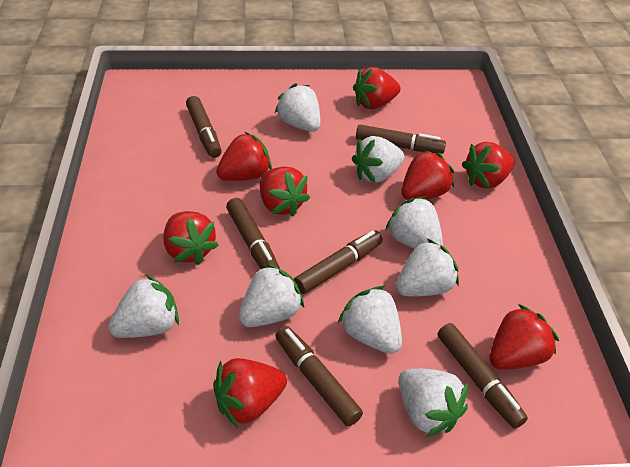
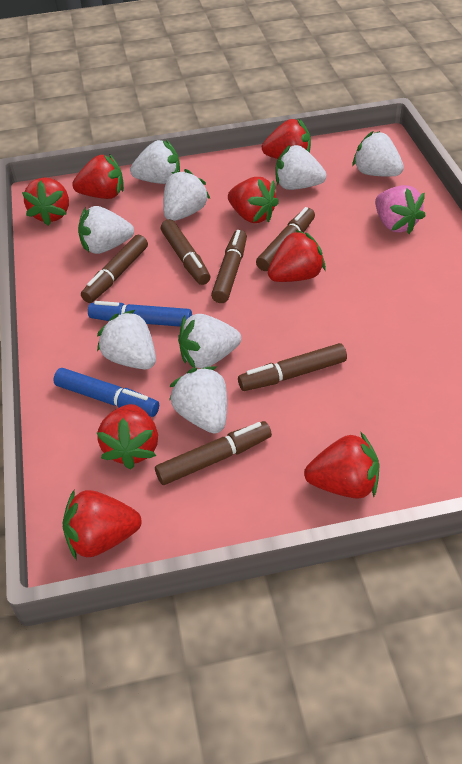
blue marker: 0 -> 2
pink strawberry: 0 -> 1

